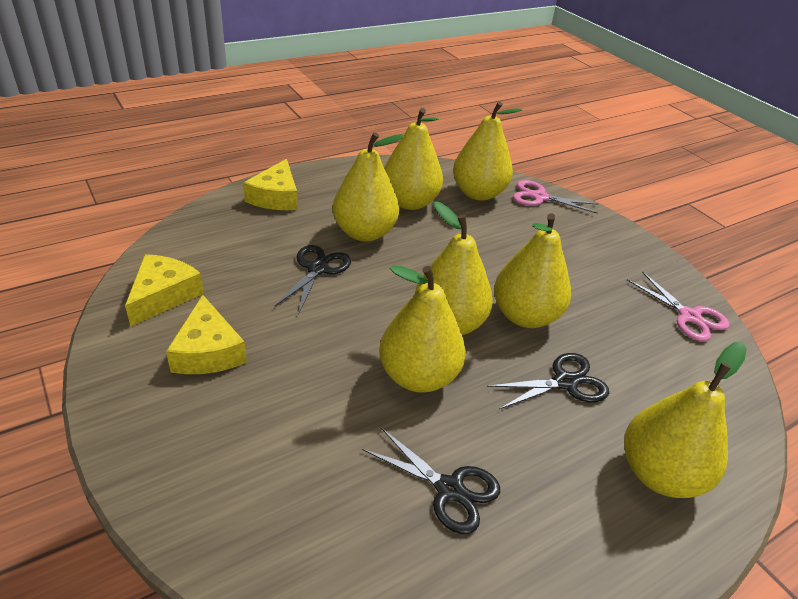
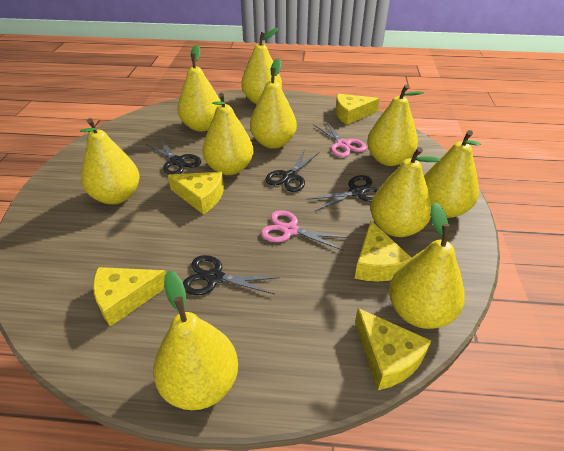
black scissors: 3 -> 4
yellow cheese: 3 -> 5
yellow pear: 7 -> 10

